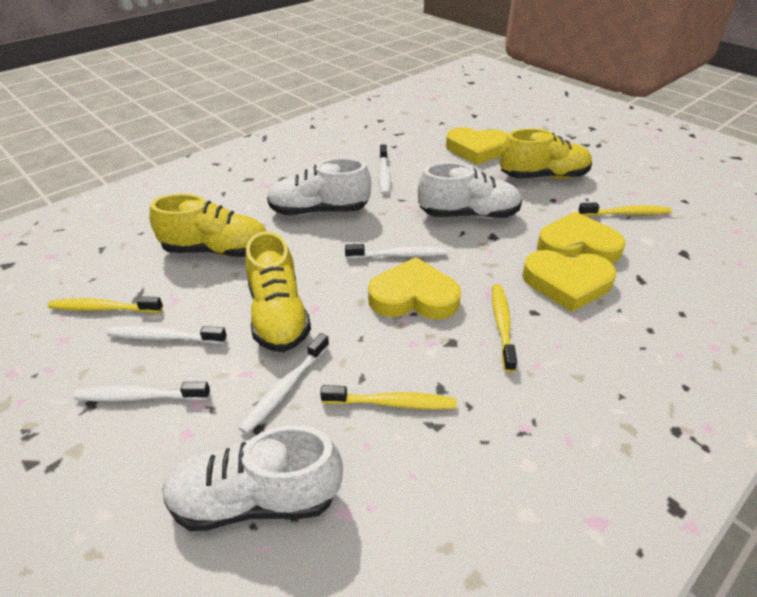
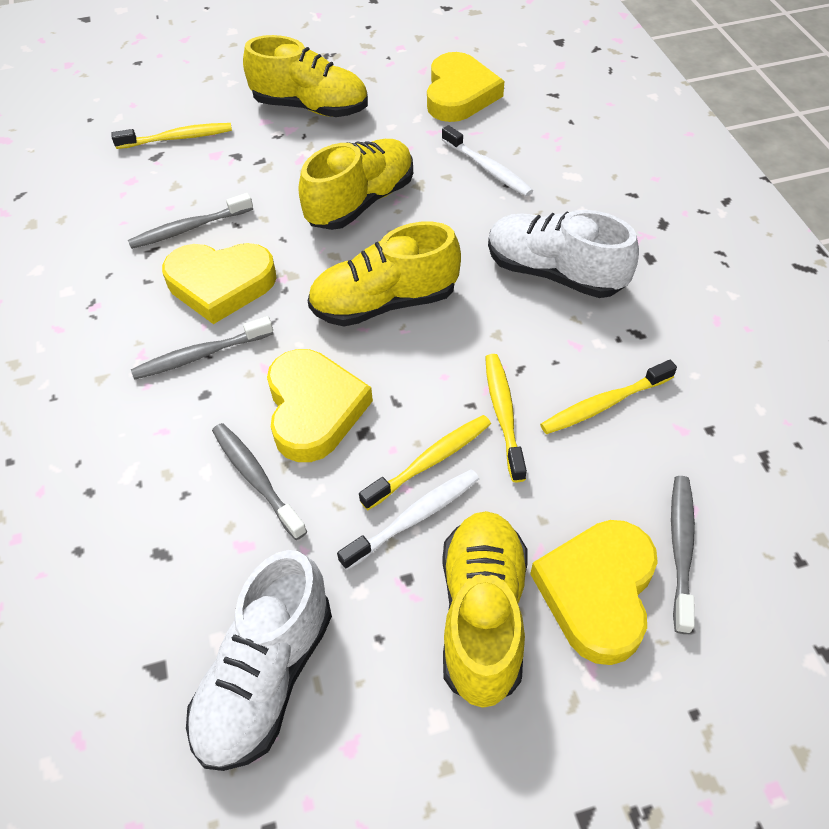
grey toothbrush: 0 -> 4
white shoe: 3 -> 2
white toothbrush: 5 -> 2
yellow shoe: 3 -> 4

